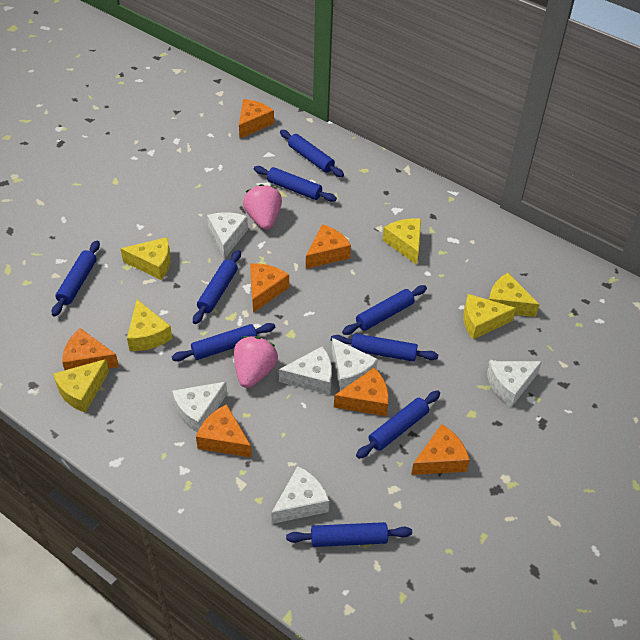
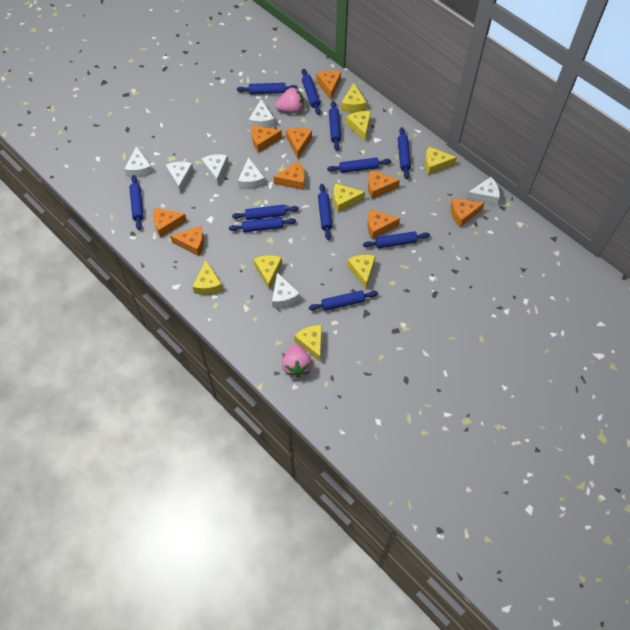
blue rolling pin: 9 -> 11
orange cheese: 7 -> 9
white cheese: 6 -> 7
yellow cheese: 6 -> 8

